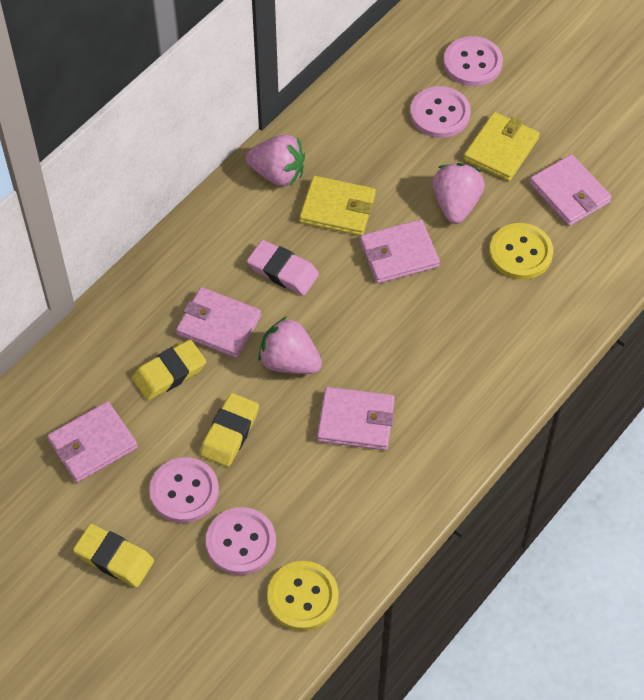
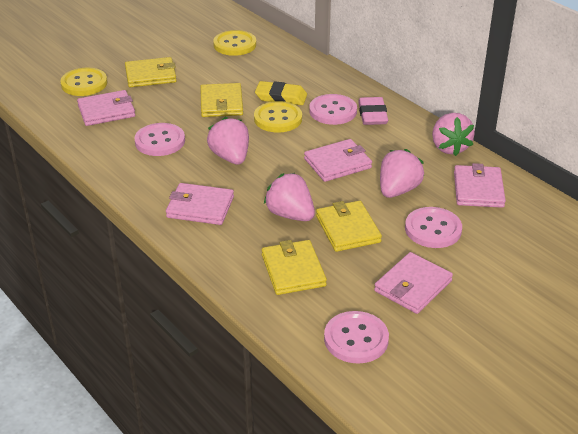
pink strawberry: 3 -> 4
yellow button: 2 -> 3
yellow eraser: 3 -> 1
yellow wallet: 2 -> 4

